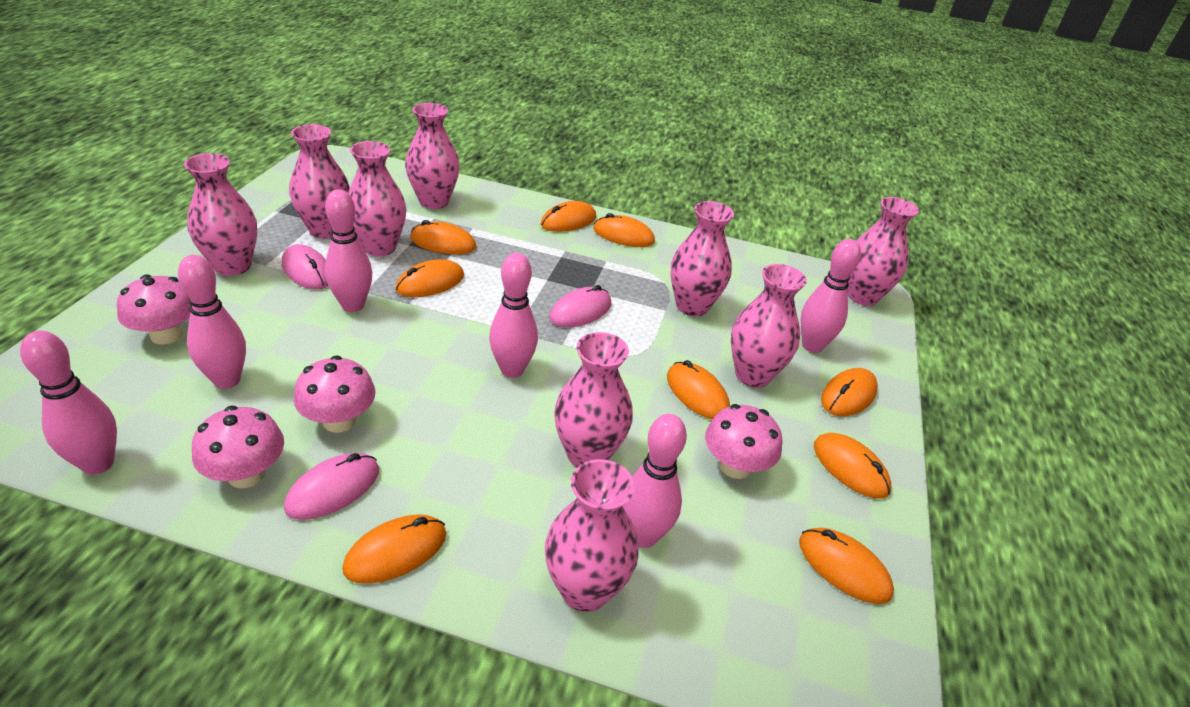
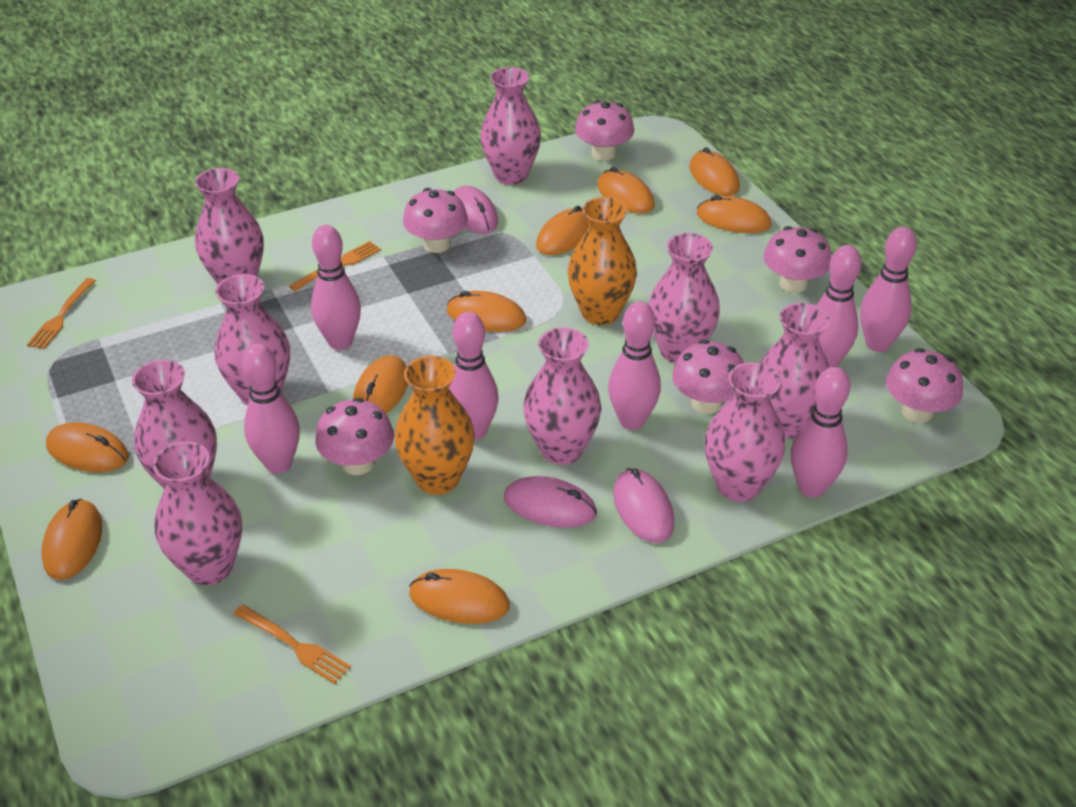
orange fork: 0 -> 3
orange vase: 0 -> 2
pink bowling pin: 6 -> 7
pink mushroom: 4 -> 6

